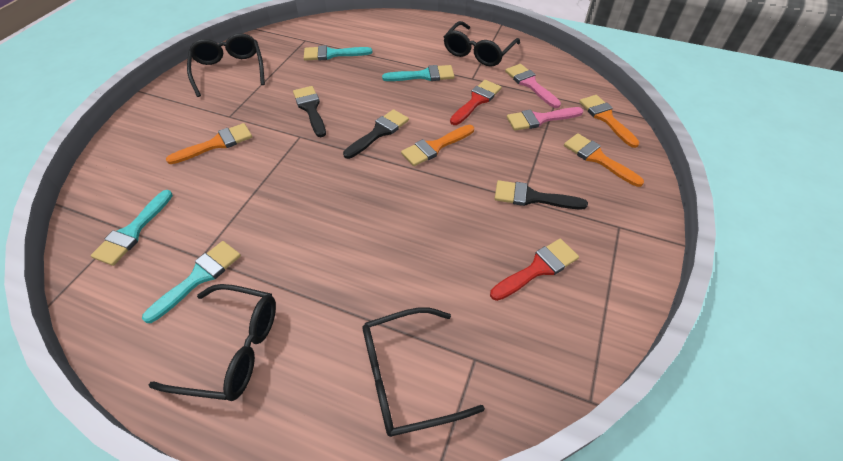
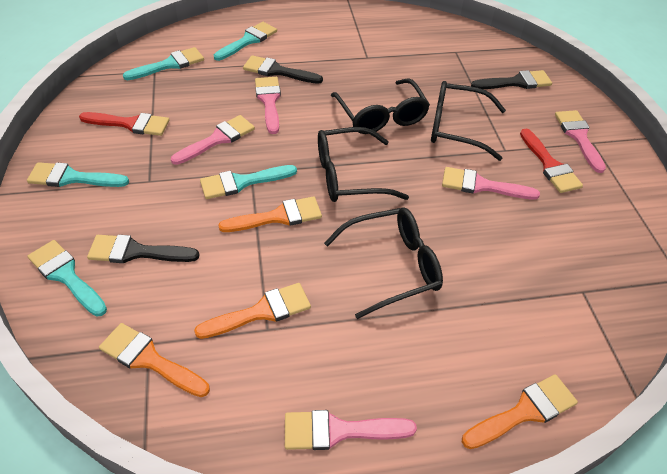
pink brush: 2 -> 5
turquoise brush: 4 -> 5

